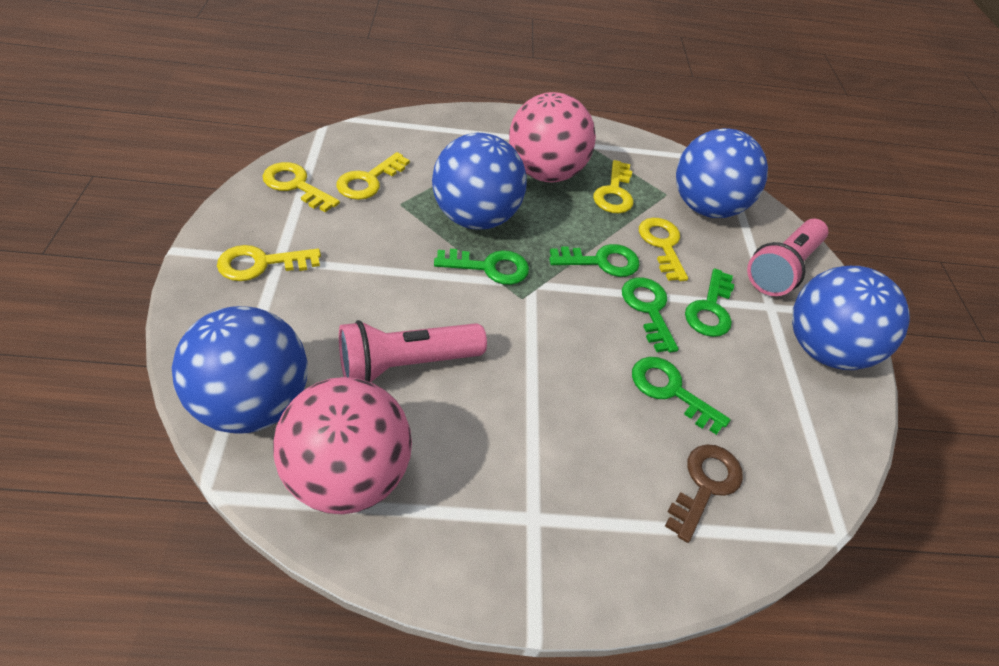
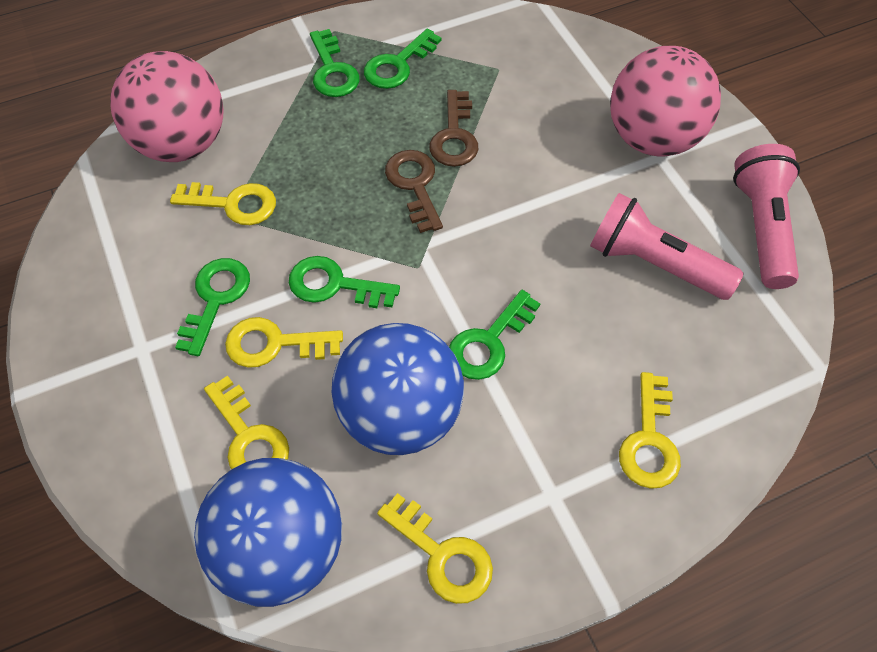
blue ball: 4 -> 2
brown key: 1 -> 2

